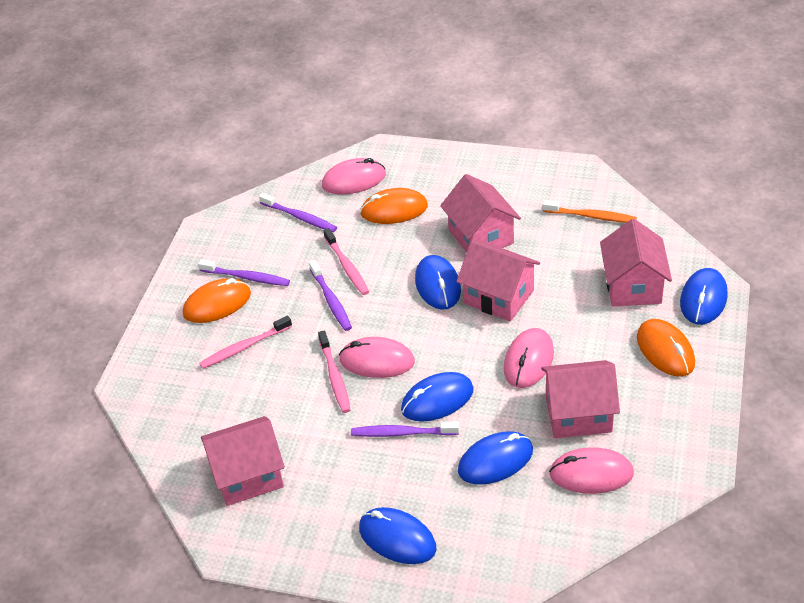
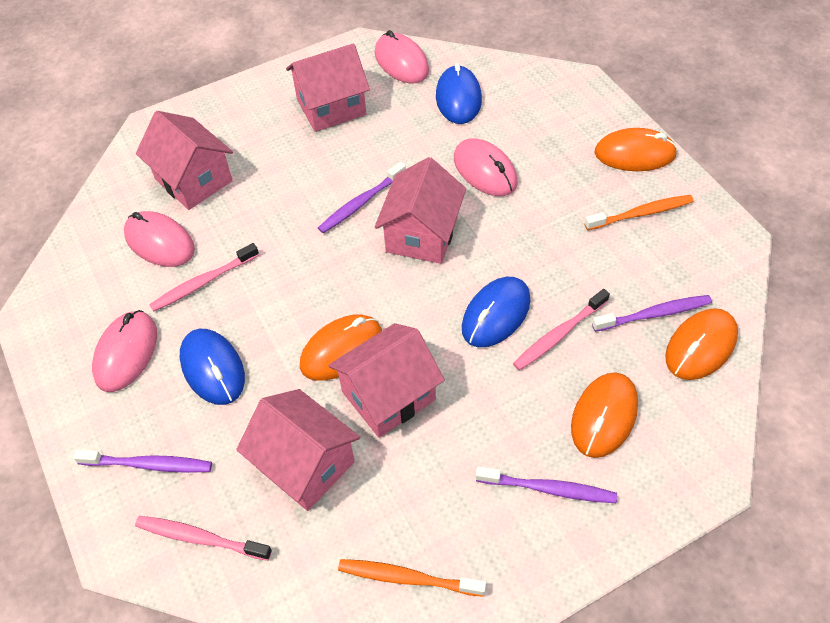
blue mouse: 5 -> 3
orange mouse: 3 -> 4
orange toothbrush: 1 -> 2

